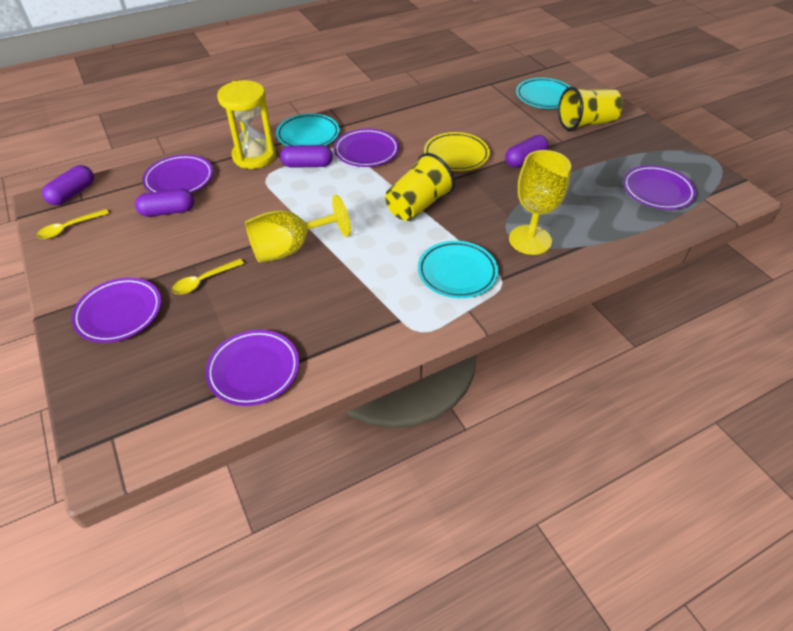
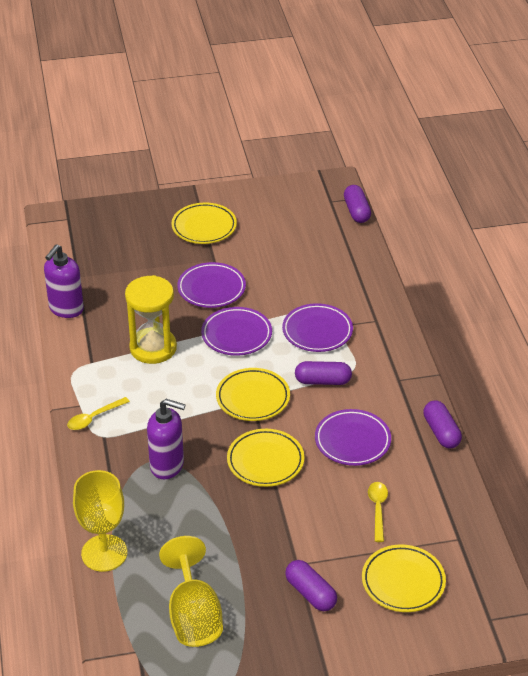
purple plate: 5 -> 4
purple soap dispenser: 0 -> 2
turquoise plate: 3 -> 0
yellow cup: 2 -> 0
yellow plate: 1 -> 4

